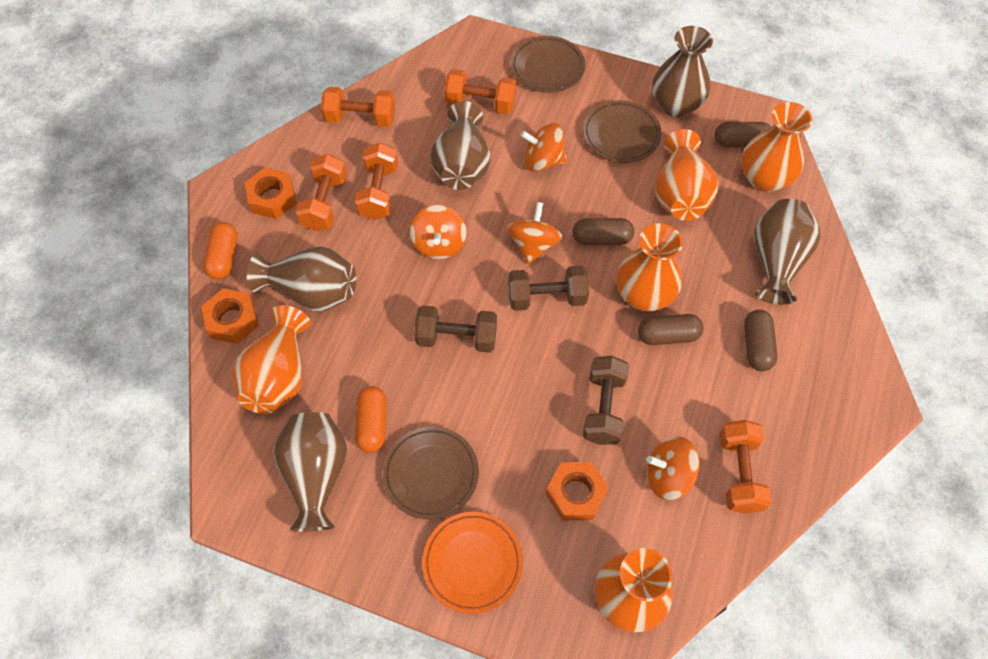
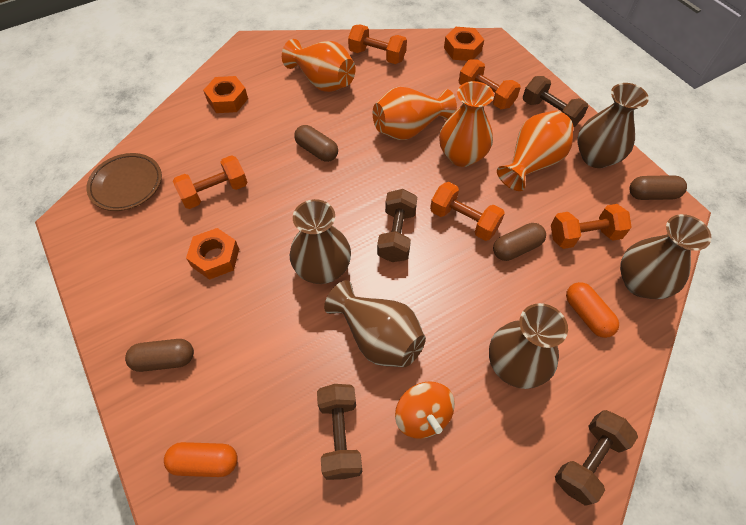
brown dumbbell: 3 -> 4
brown plate: 3 -> 1
orange plate: 1 -> 0
orange spinning top: 4 -> 1
orange vase: 5 -> 4

